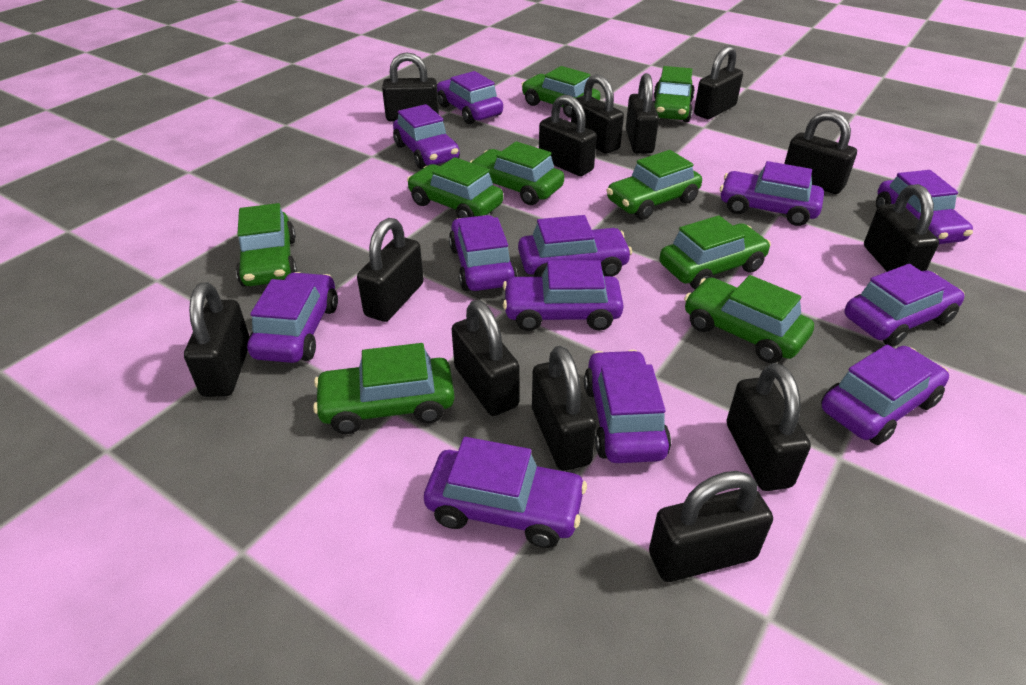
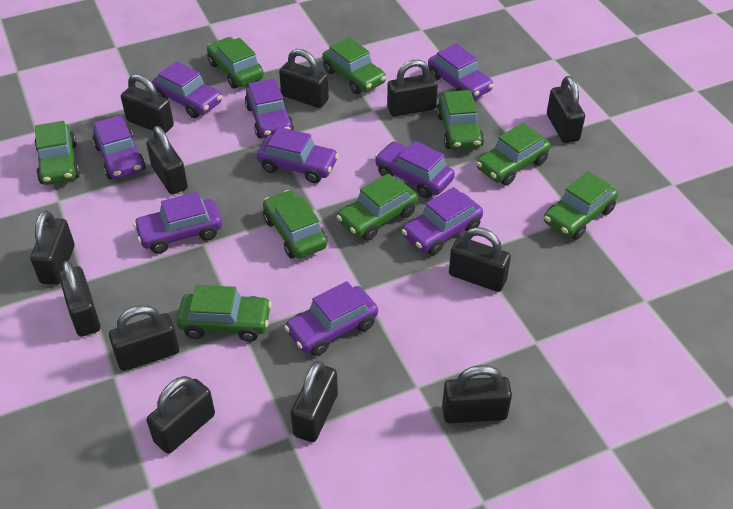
black padlock: 13 -> 12
purple car: 12 -> 9

